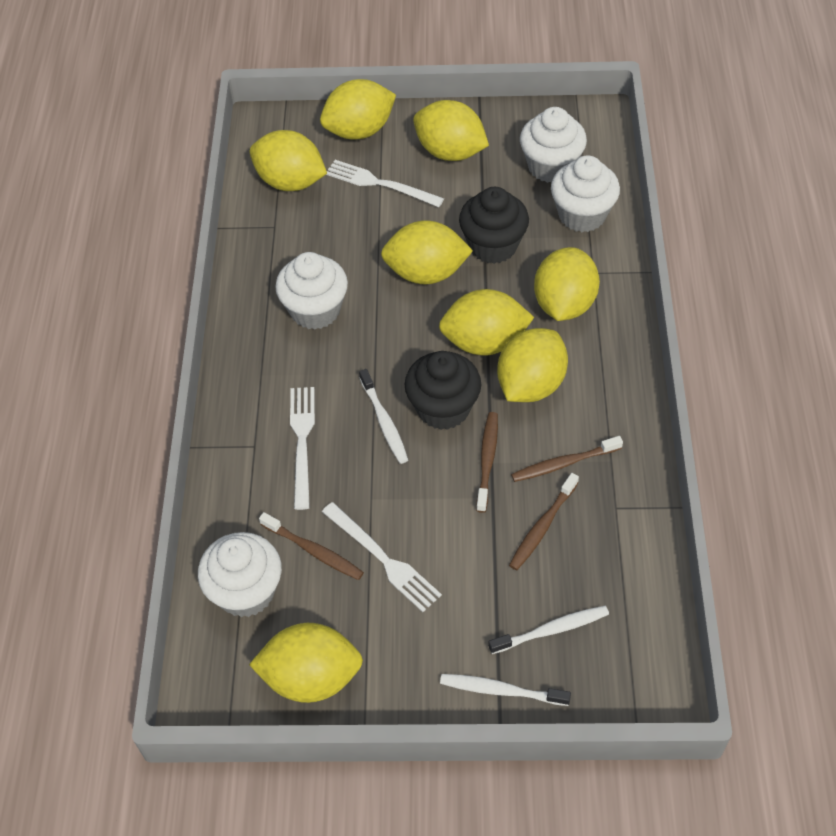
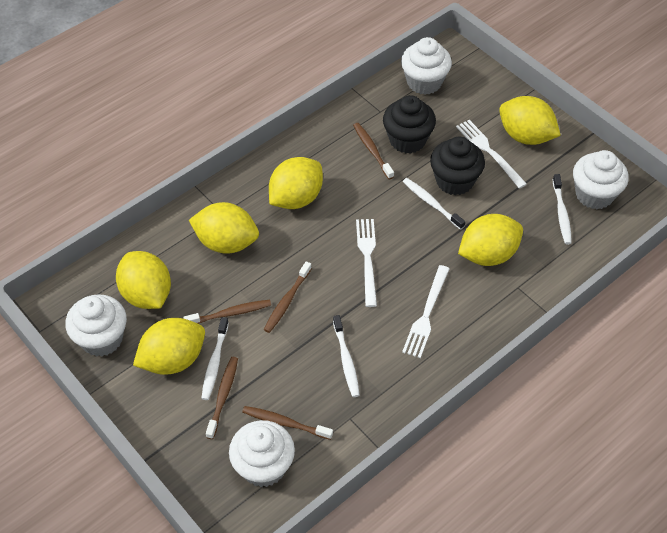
brown toothbrush: 4 -> 5
white toothbrush: 3 -> 4
yellow lemon: 8 -> 6

